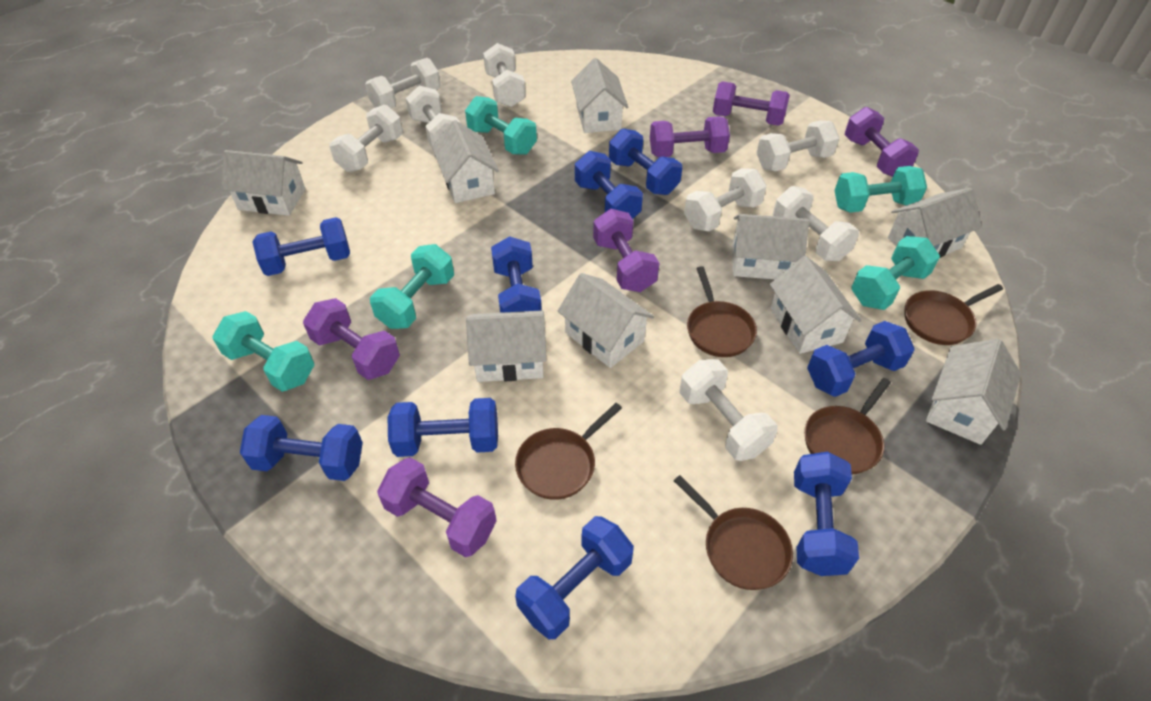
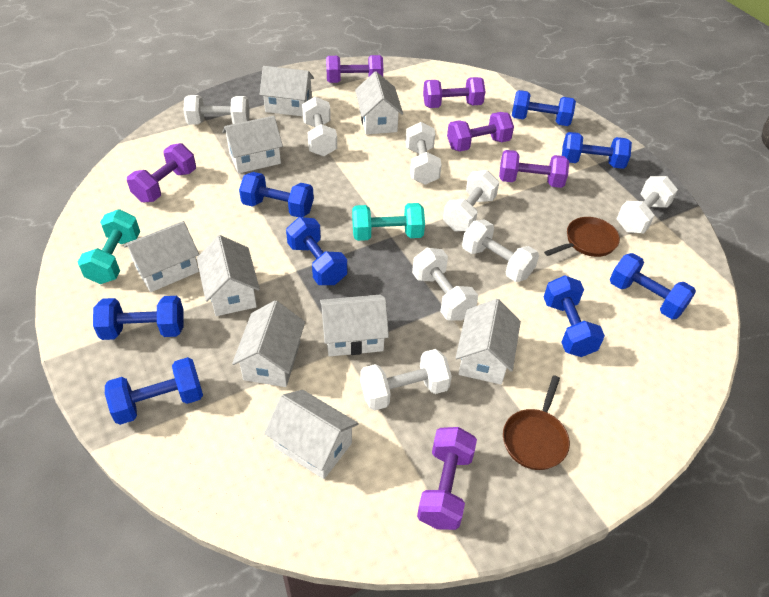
blue dumbbell: 9 -> 8
brown pan: 5 -> 2
turquoise dumbbell: 5 -> 2

